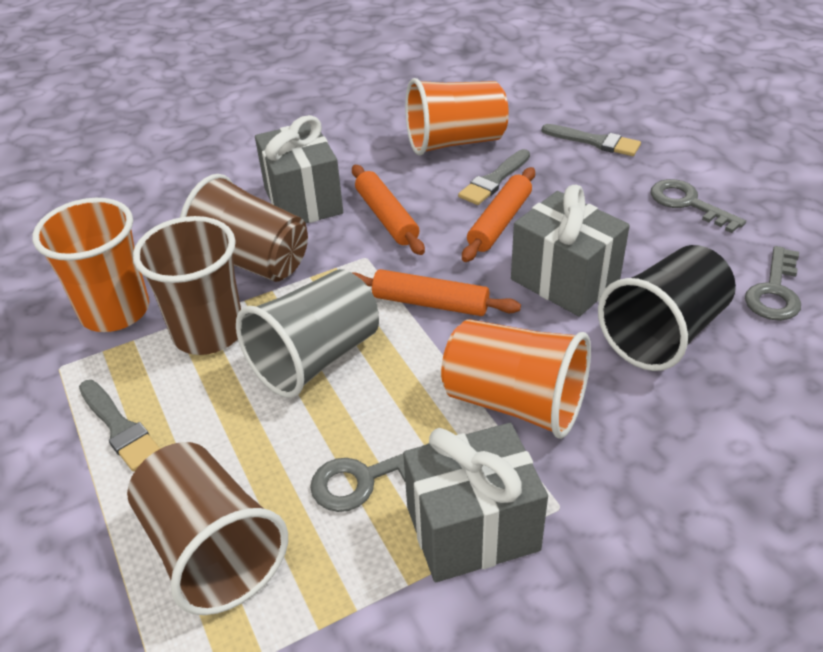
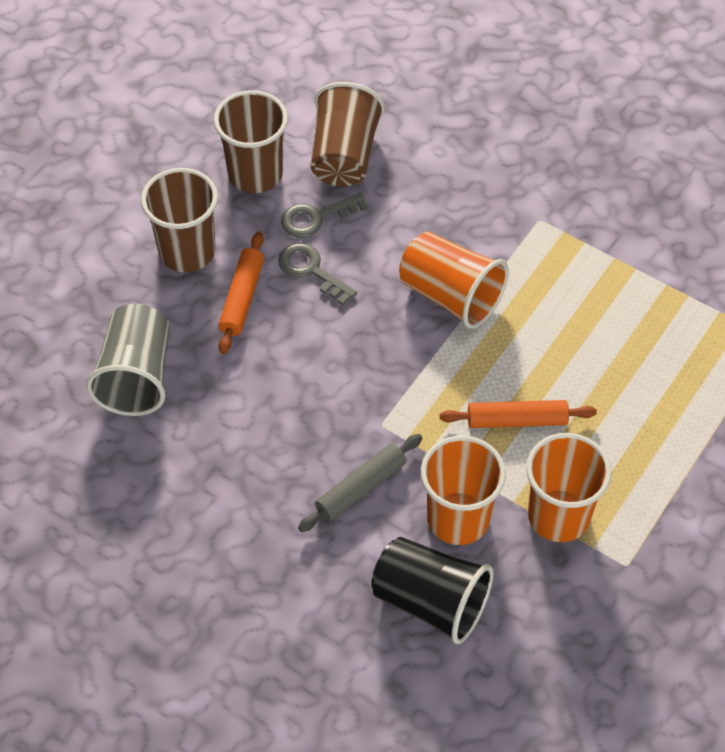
grey brush: 3 -> 0
grey gift: 3 -> 0
grey key: 3 -> 2
grey rolling pin: 0 -> 1
orange rolling pin: 3 -> 2

